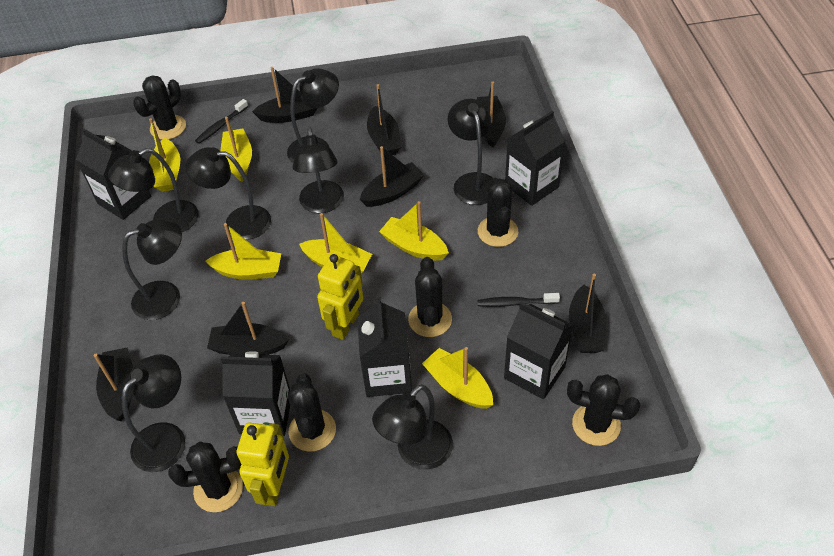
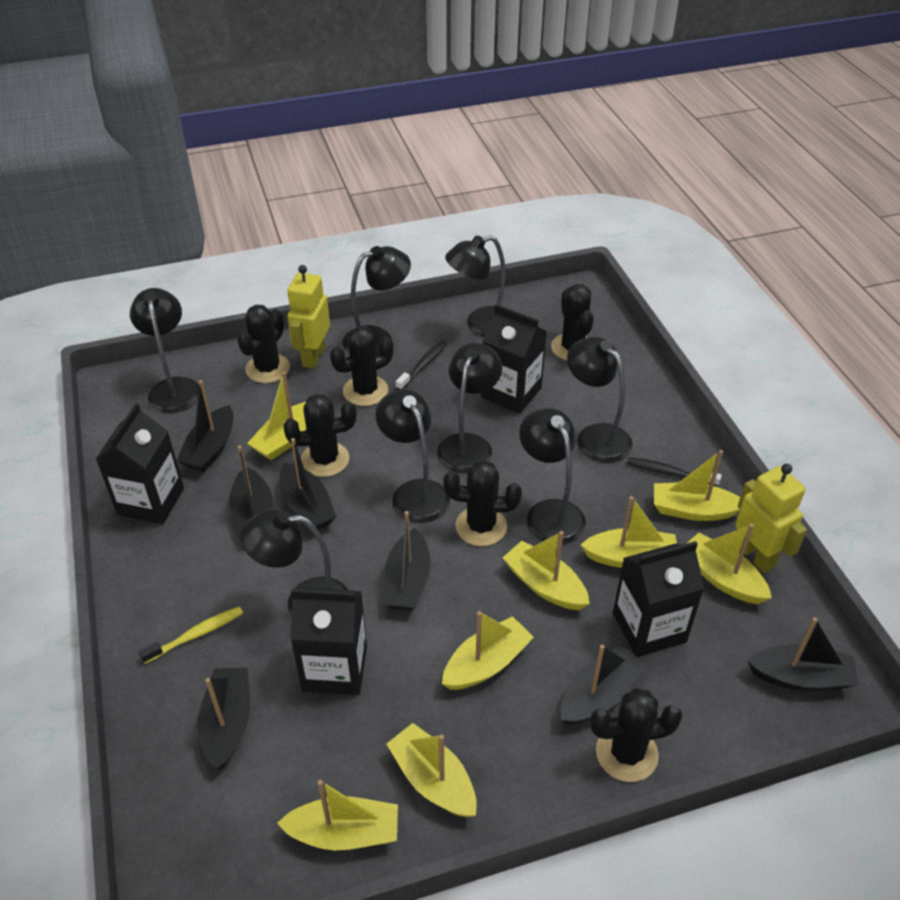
black carton: 5 -> 4
yellow boat: 6 -> 8
yellow toothbrush: 0 -> 1

